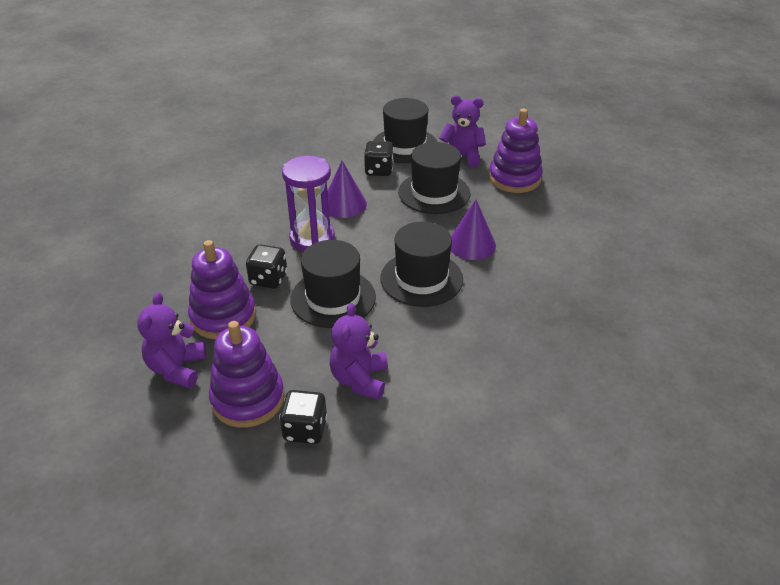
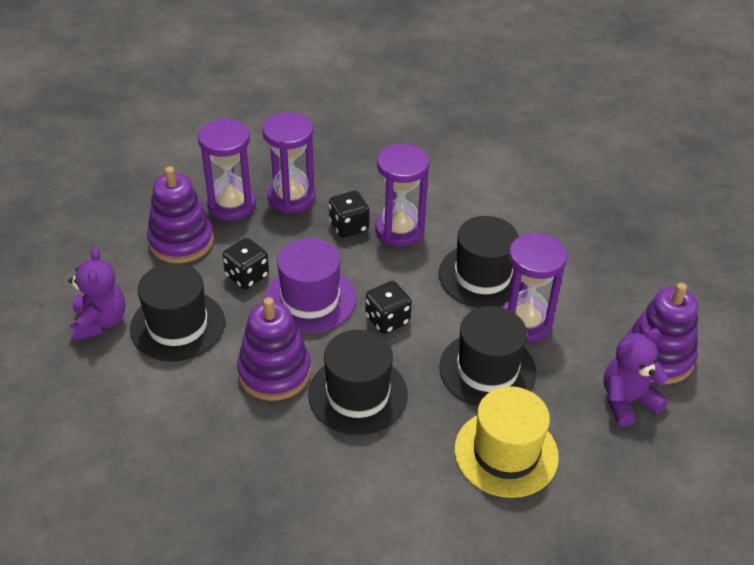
purple cone: 2 -> 0
purple hat: 0 -> 1
purple hourglass: 1 -> 4
purple teddy bear: 3 -> 2
yellow hat: 0 -> 1

